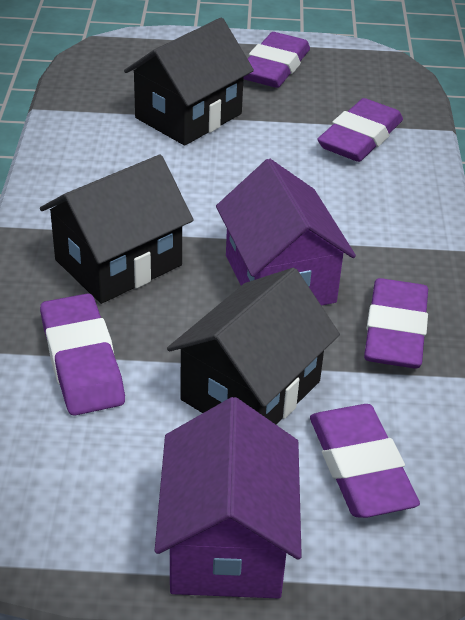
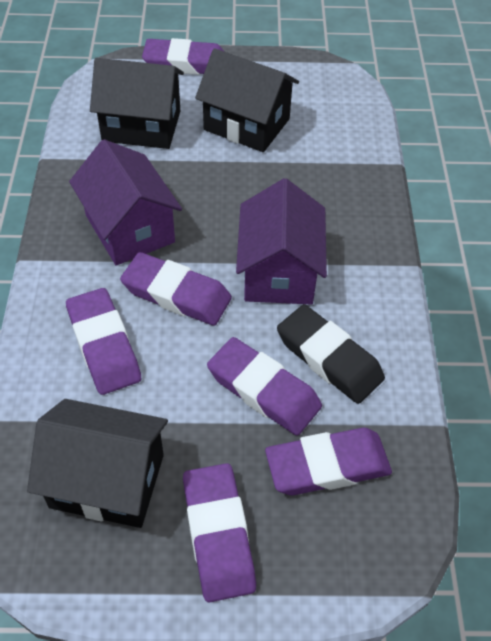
black eraser: 0 -> 1
purple eraser: 5 -> 6

